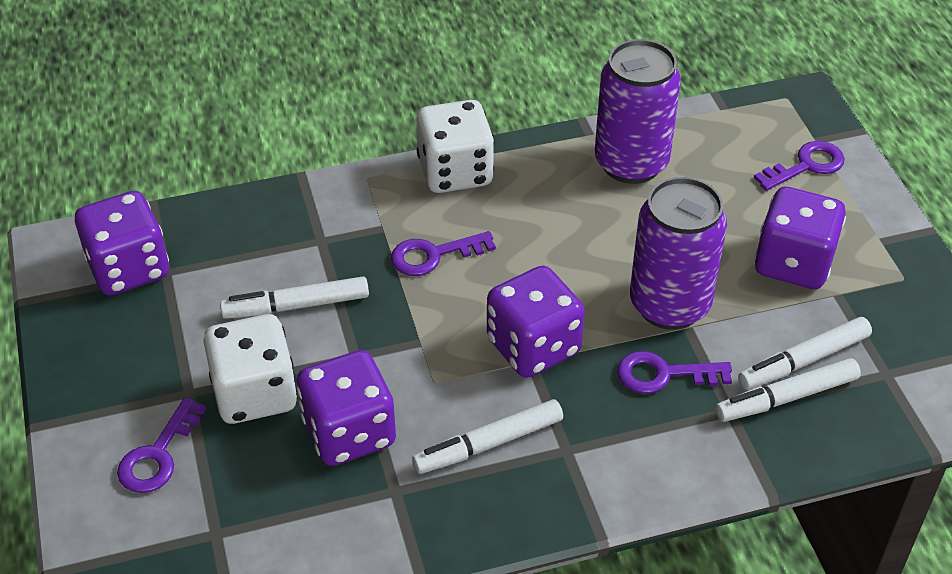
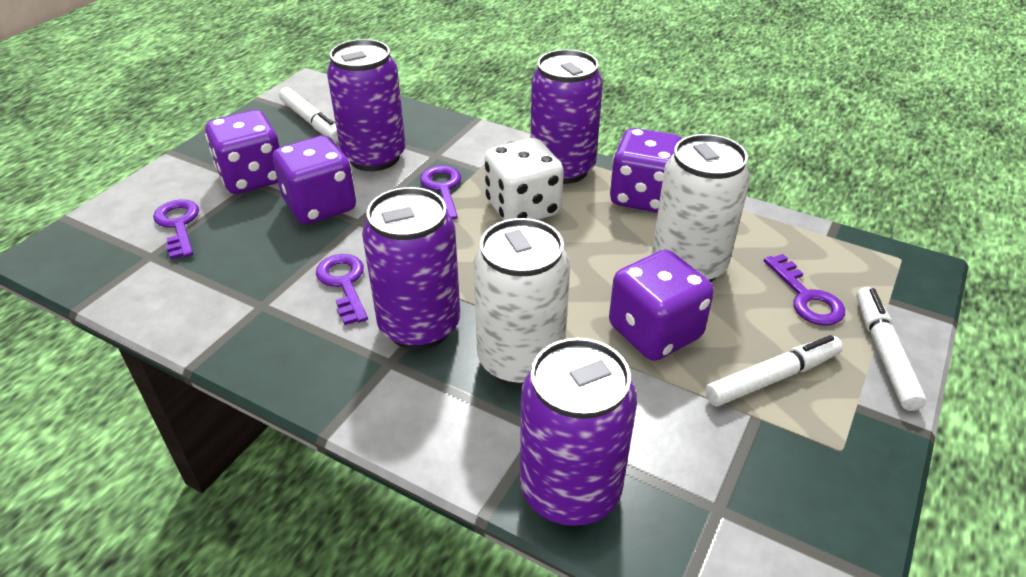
purple can: 2 -> 4
white can: 0 -> 2
white dice: 2 -> 1
white marker: 4 -> 3

